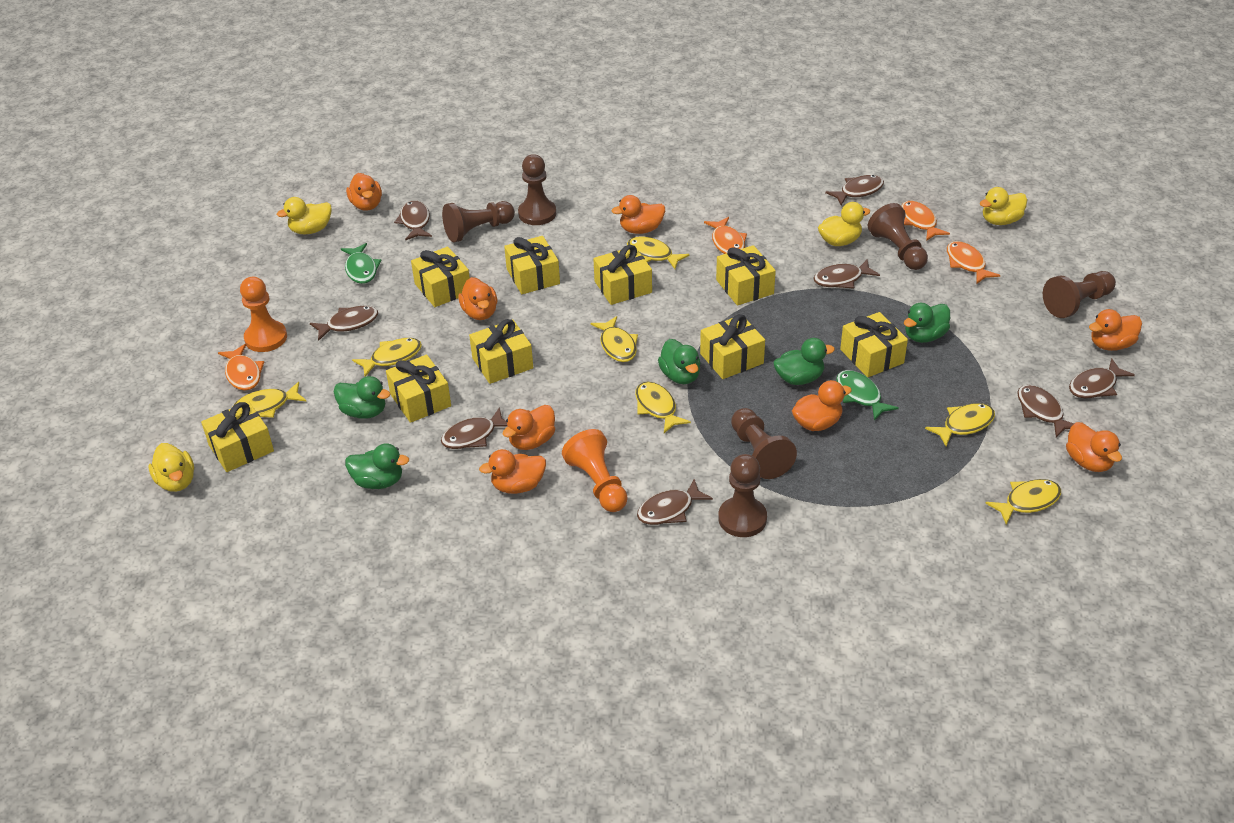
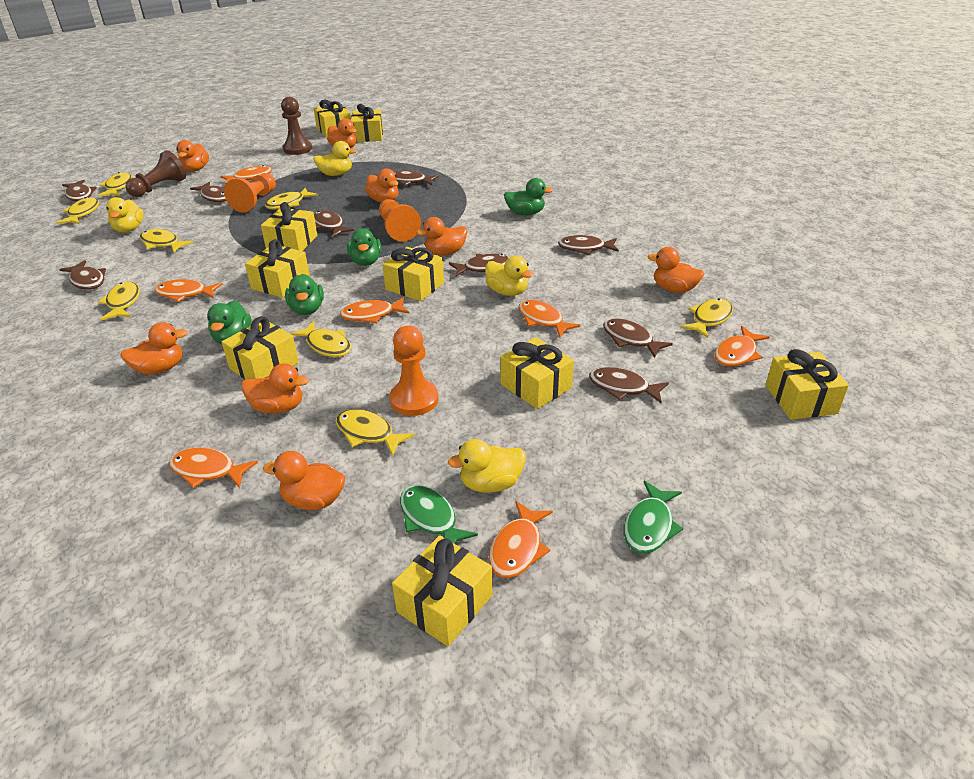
brown fish: 8 -> 9
brown pawn: 6 -> 2
green duck: 5 -> 4
orange fish: 4 -> 7
orange pawn: 2 -> 3
yellow fish: 7 -> 8

